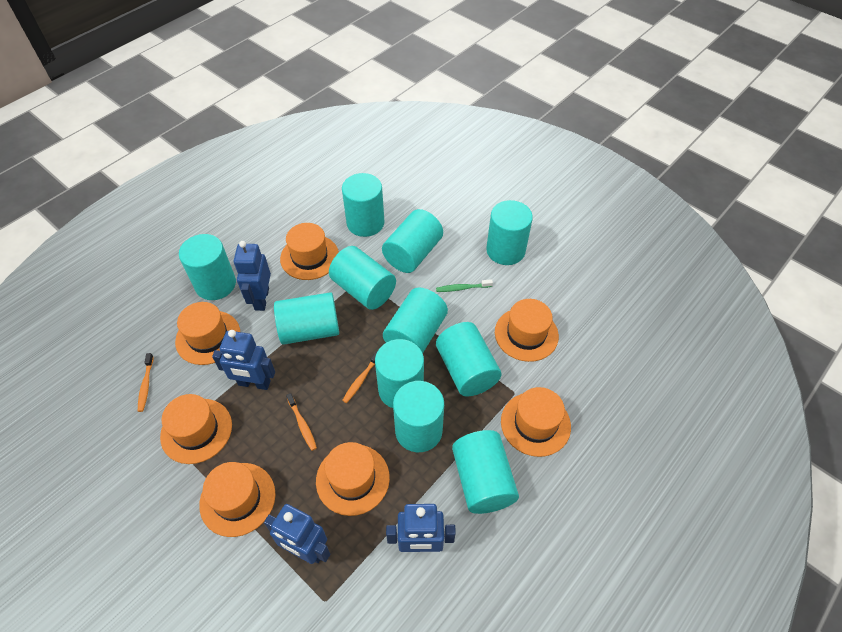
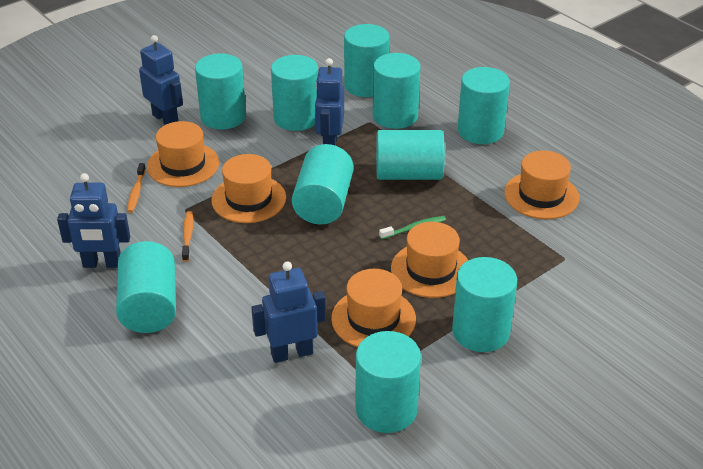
orange hat: 7 -> 5
orange toothbrush: 3 -> 2
turquoise cylinder: 11 -> 10

